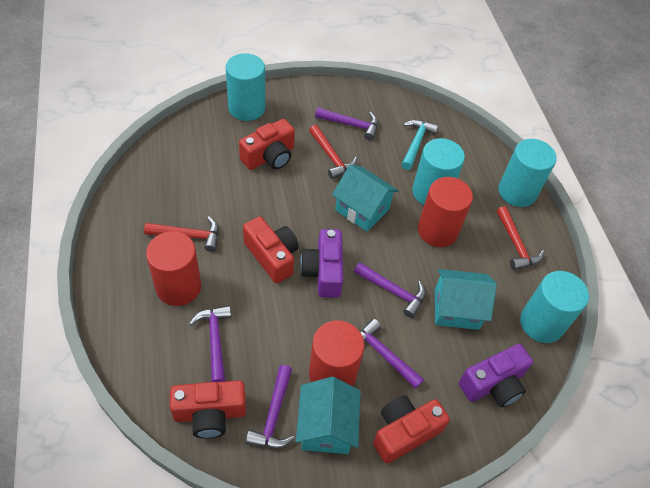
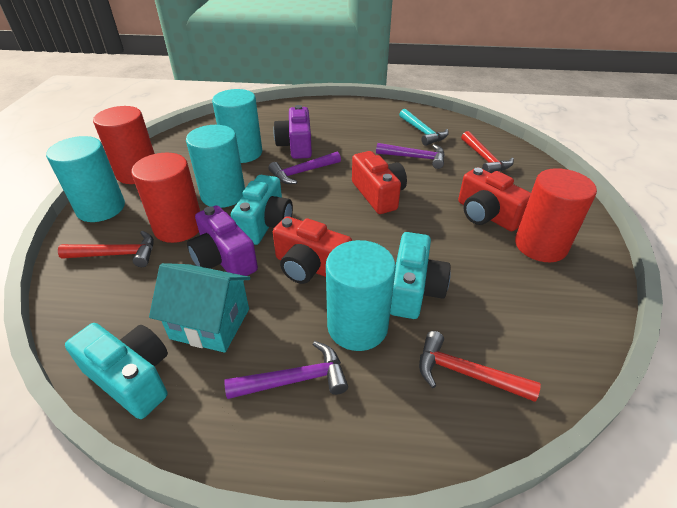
purple hammer: 5 -> 3
red camera: 4 -> 3
turquoise camera: 0 -> 3
turquoise house: 3 -> 1

